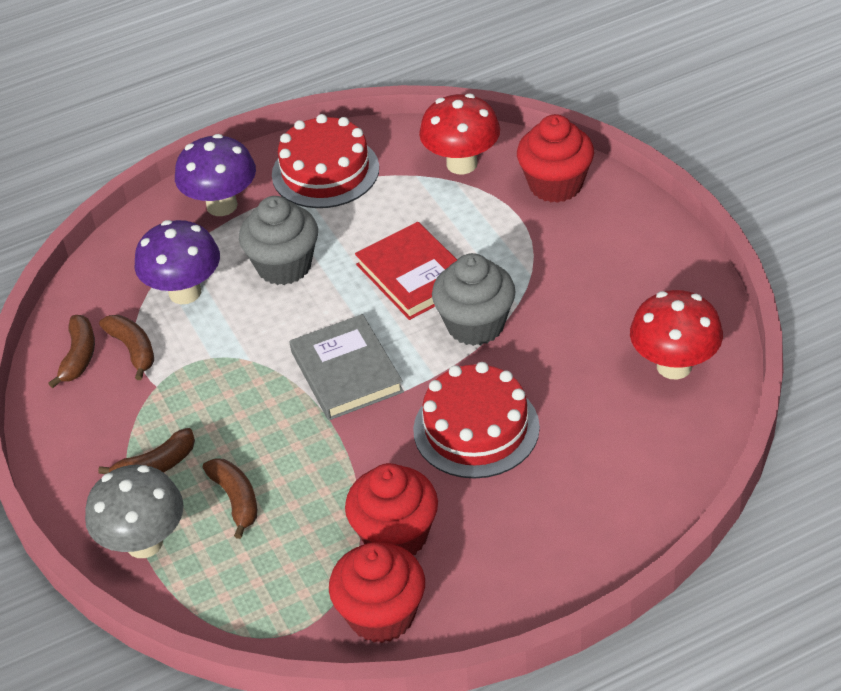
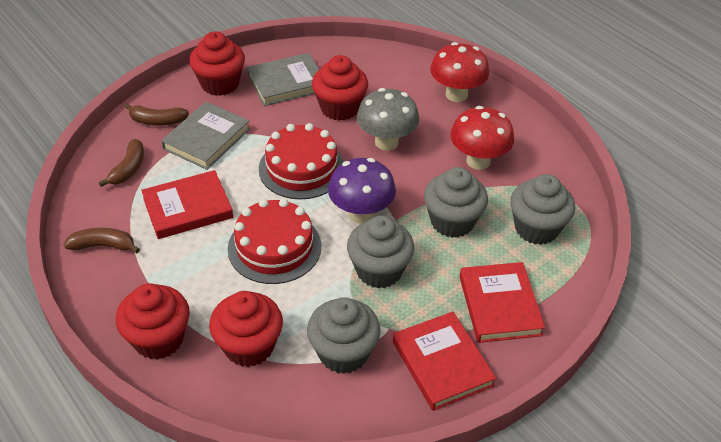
brown banana: 4 -> 3
grey book: 1 -> 2
grey cupcake: 2 -> 4
purple mushroom: 2 -> 1
red book: 1 -> 3
red cupcake: 3 -> 4

